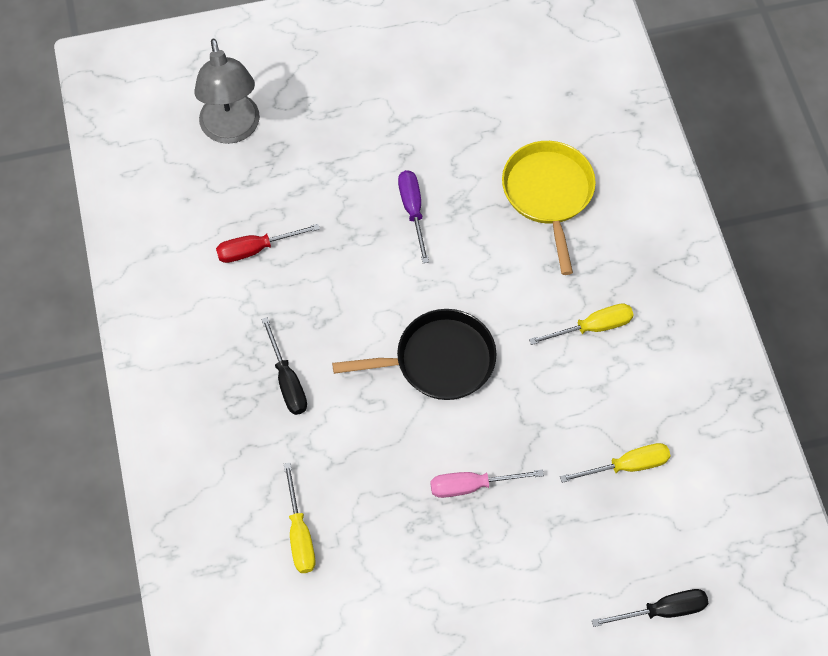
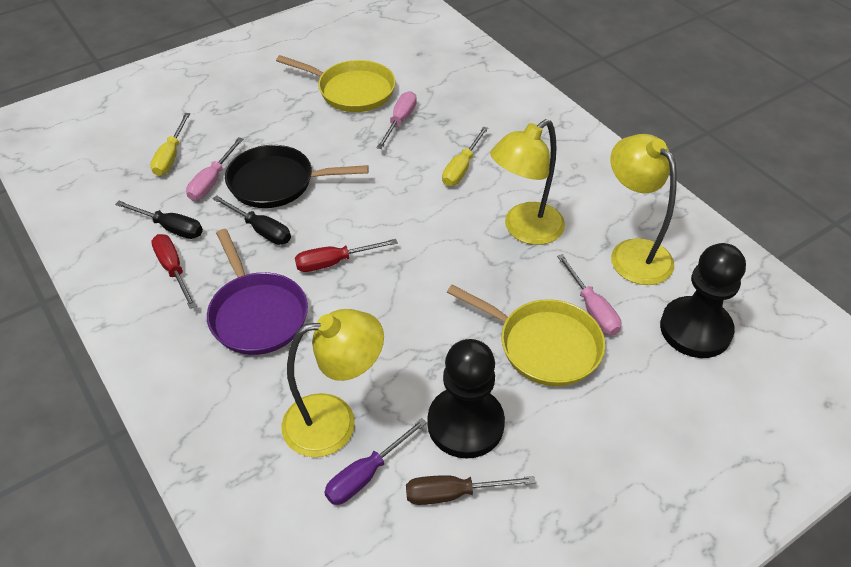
black pawn: 0 -> 2
brown screwdriver: 0 -> 1
grey lamp: 1 -> 0
pink screwdriver: 1 -> 3
purple pan: 0 -> 1
red screwdriver: 1 -> 2
yellow lamp: 0 -> 3
yellow pan: 1 -> 2
yellow screwdriver: 3 -> 2

